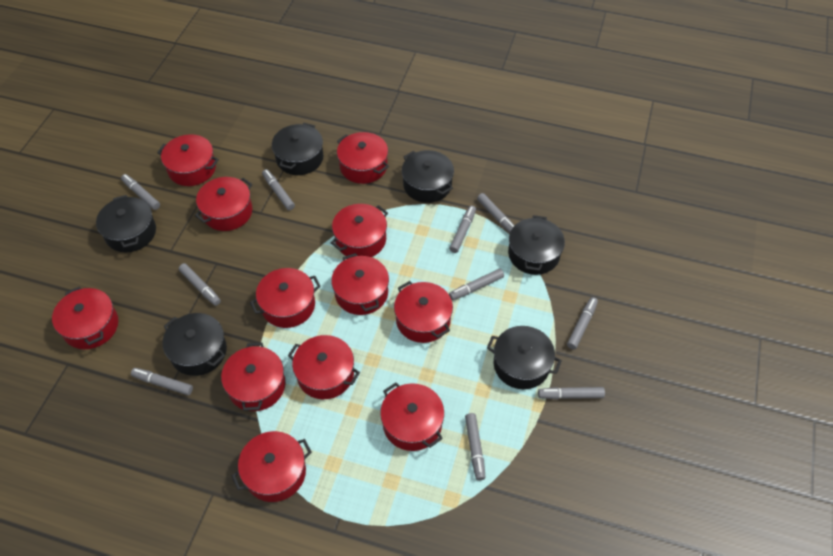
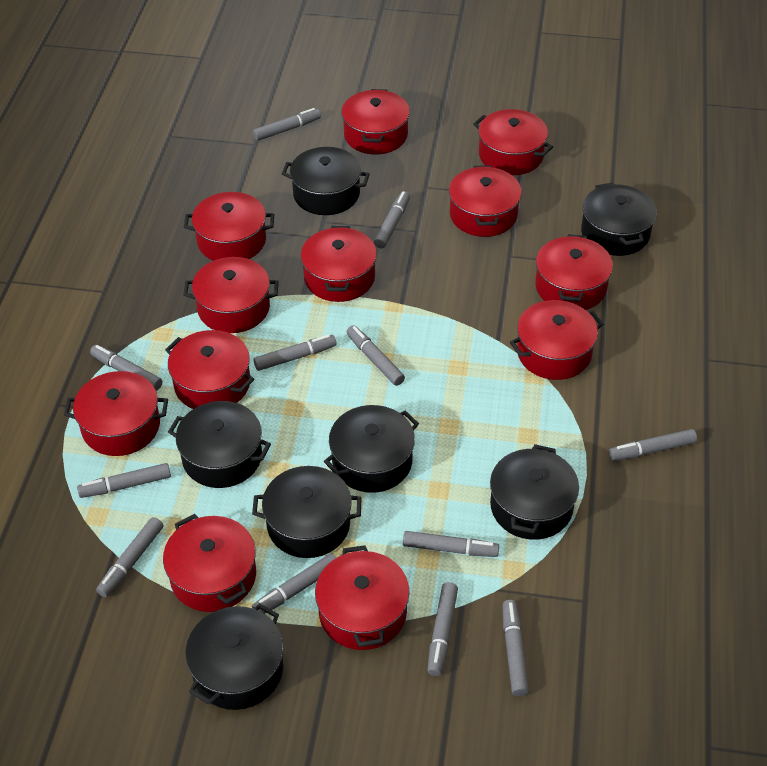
black pot: 6 -> 7
grey marker: 10 -> 12

